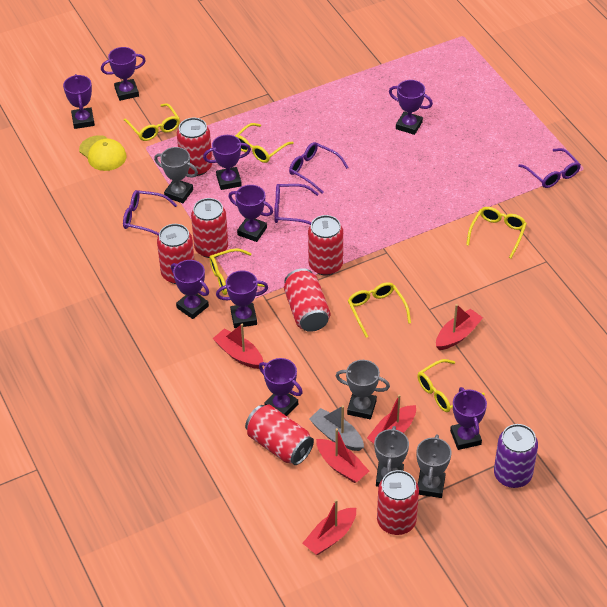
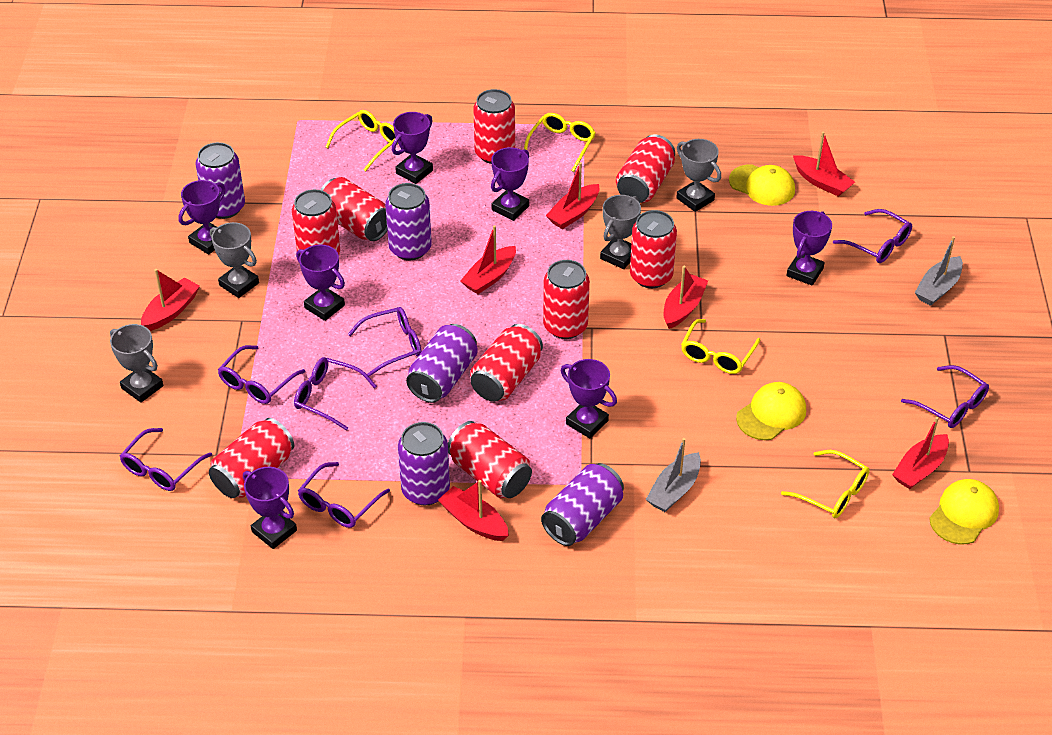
grey boat: 1 -> 2
purple can: 1 -> 5
purple glasses: 4 -> 7
purple trophy: 9 -> 7
red boat: 5 -> 7
red can: 7 -> 9
yellow cap: 1 -> 3
yellow glasses: 6 -> 4

